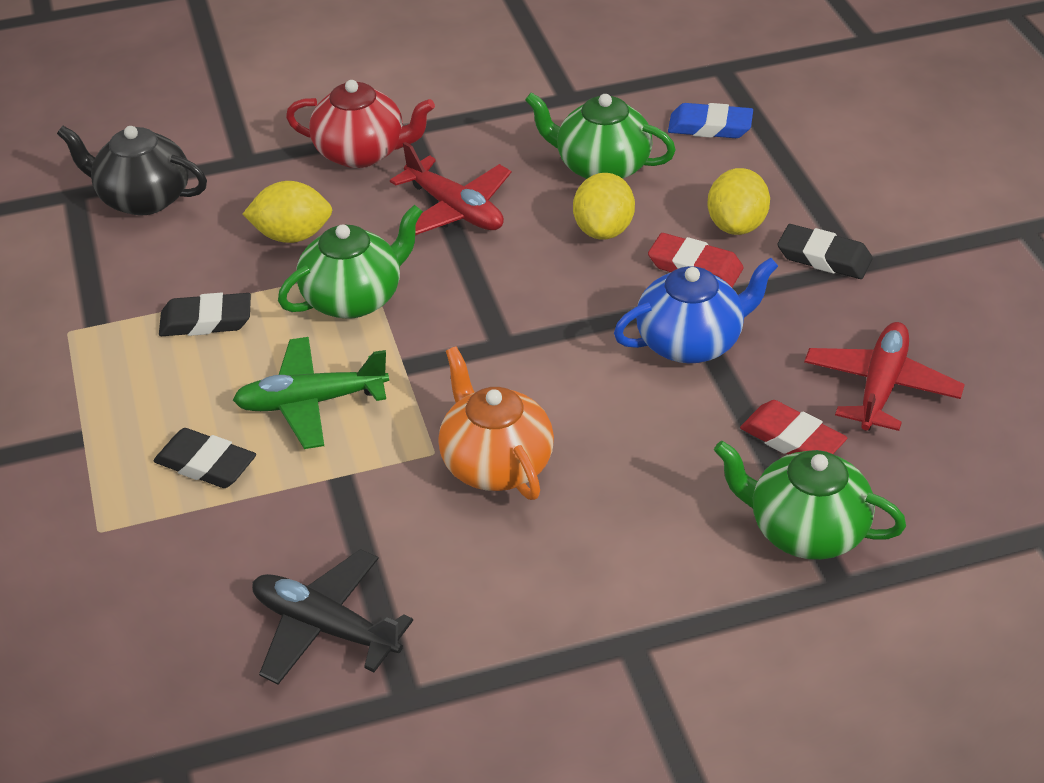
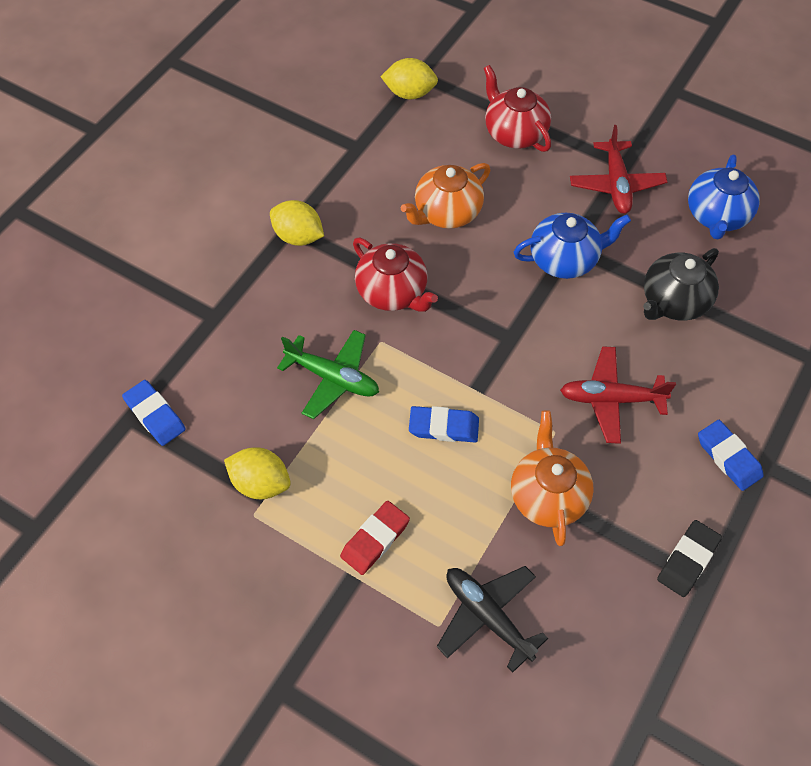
black eraser: 3 -> 1
blue eraser: 1 -> 3
blue teapot: 1 -> 2
green teapot: 3 -> 0
orange teapot: 1 -> 2
red eraser: 2 -> 1
red teapot: 1 -> 2

